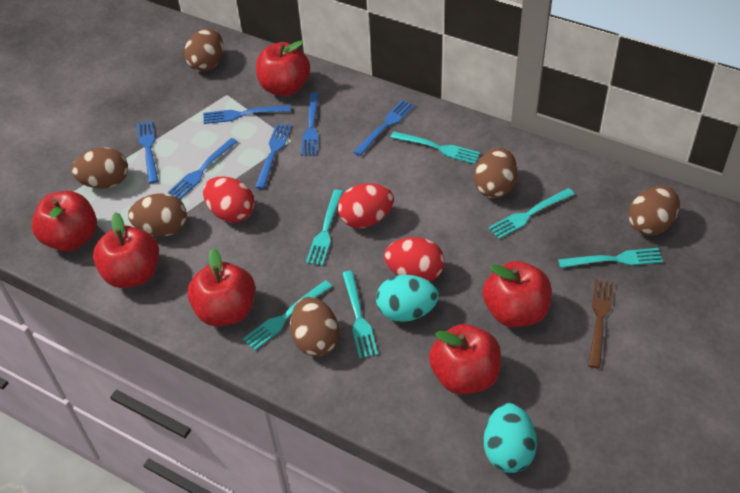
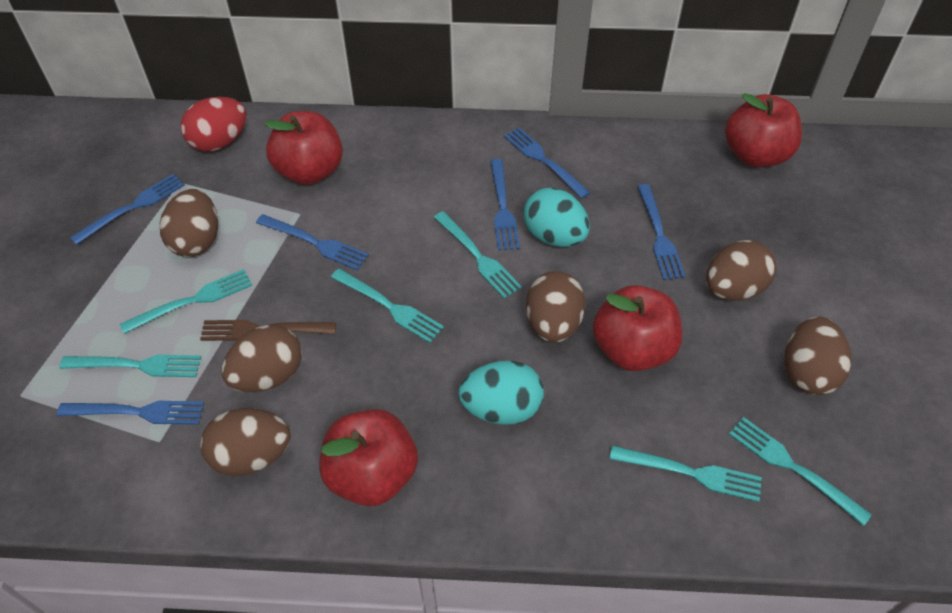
red apple: 6 -> 4
red egg: 3 -> 1

